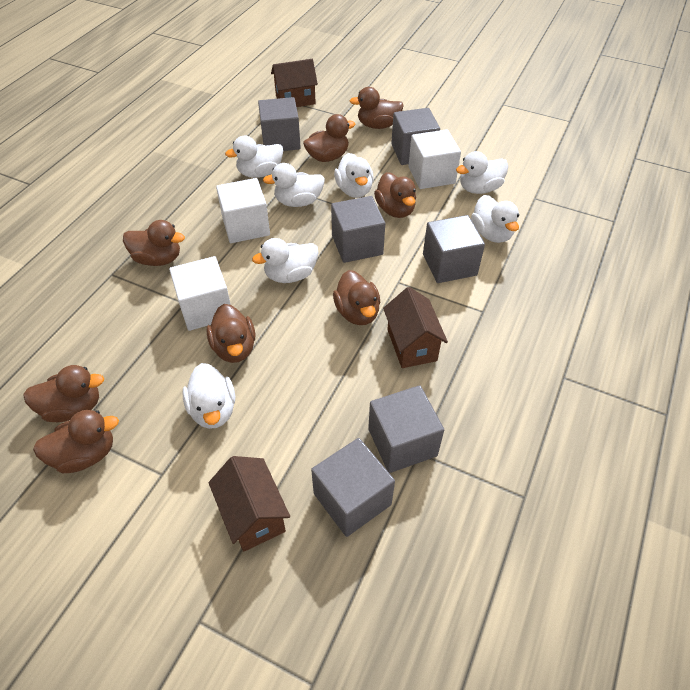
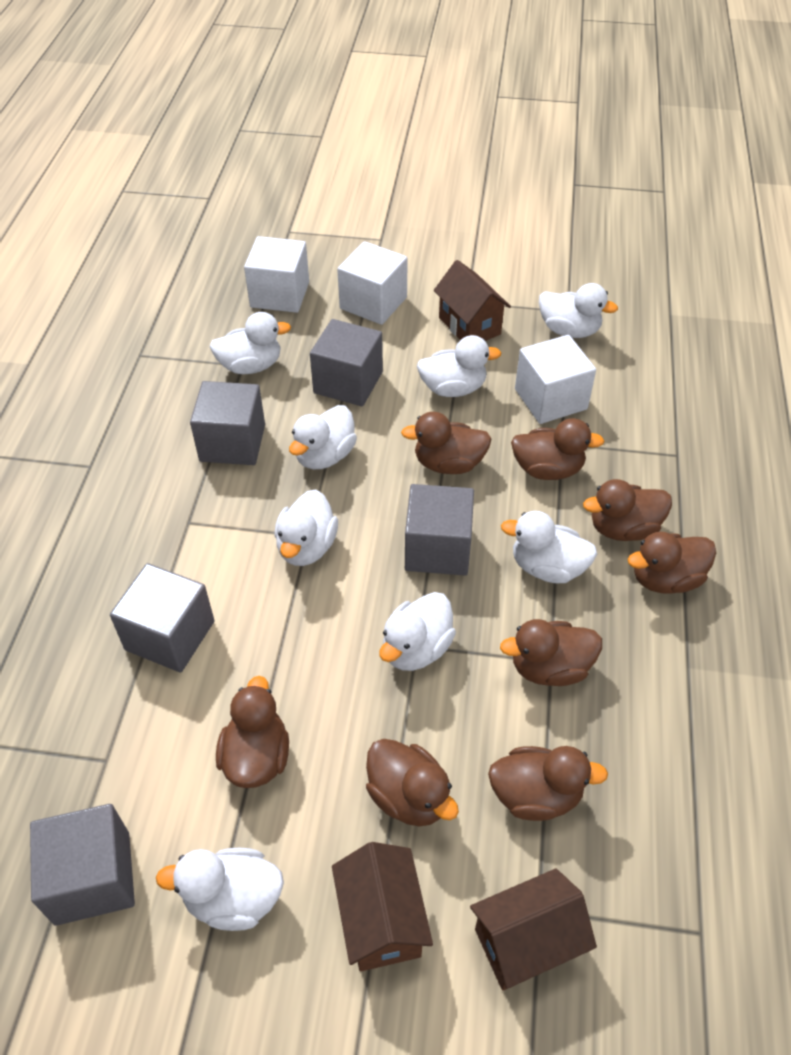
grey cube: 6 -> 5
white duck: 7 -> 8

